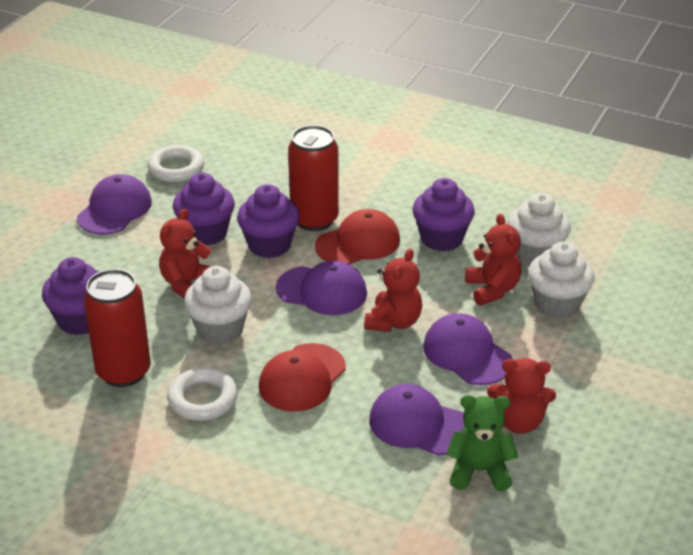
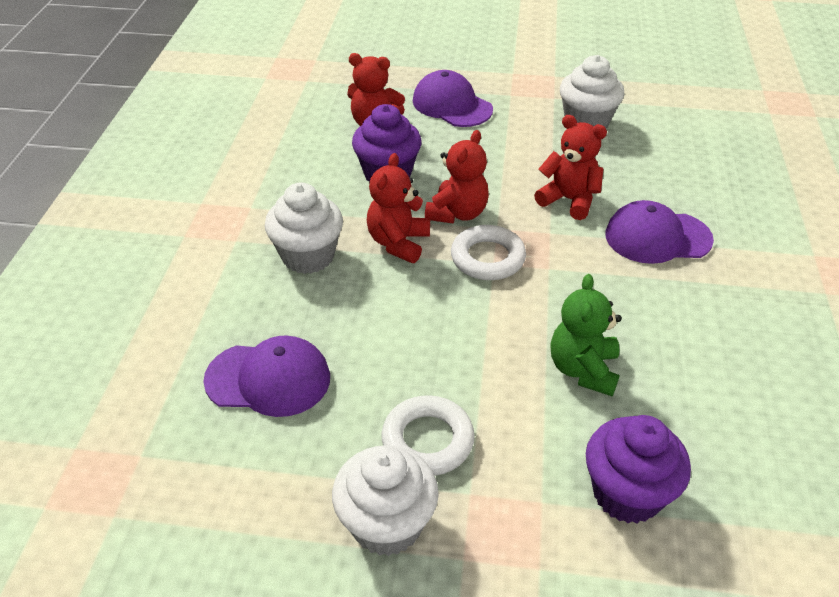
purple cap: 4 -> 3
purple cupcake: 4 -> 2
red can: 2 -> 0
red cap: 2 -> 0

